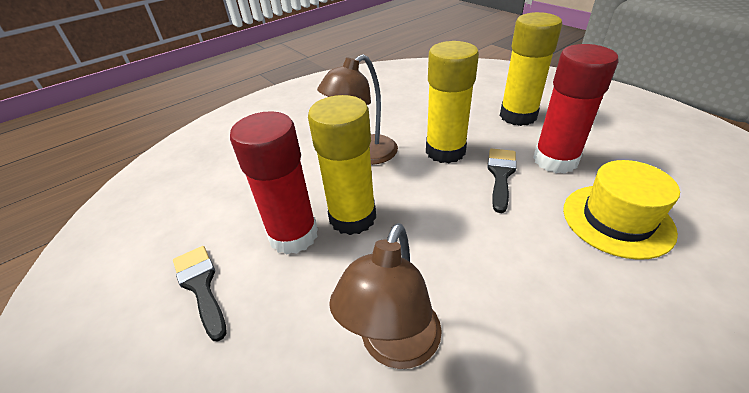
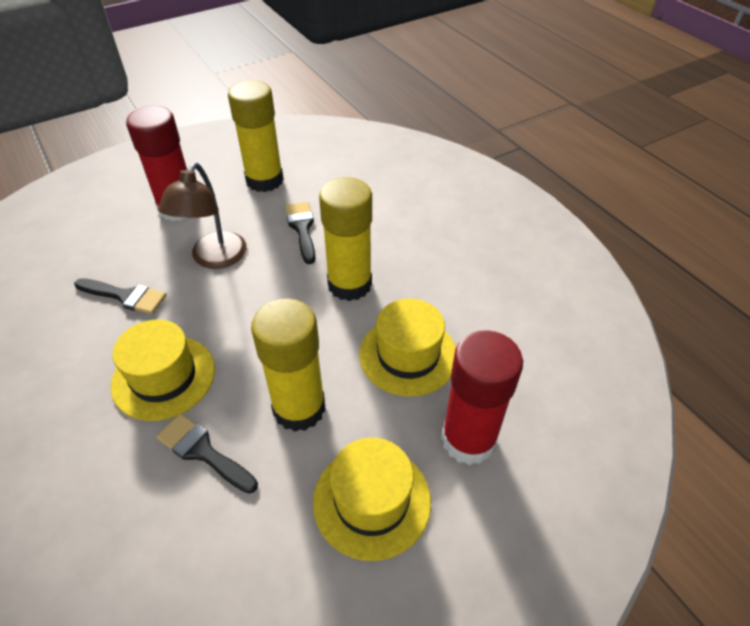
black brush: 2 -> 3
brown lamp: 2 -> 1
yellow hat: 1 -> 3

